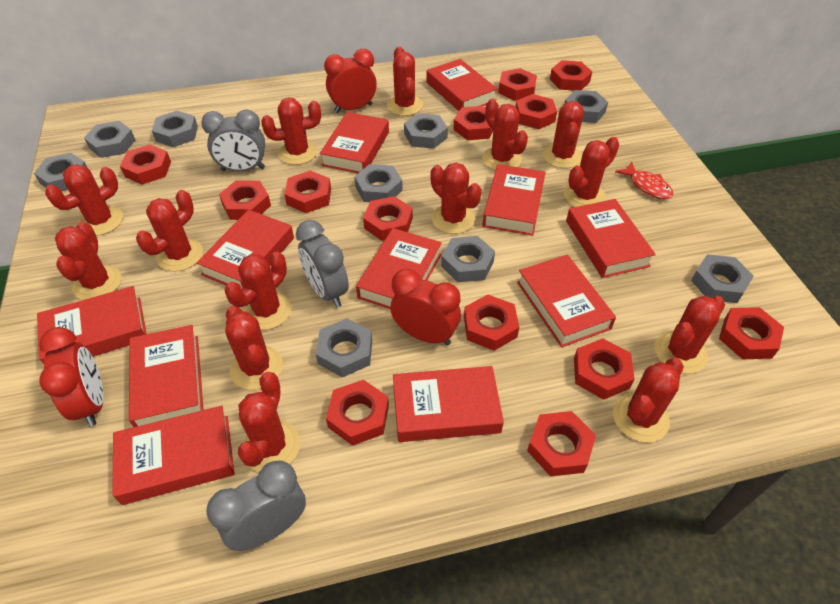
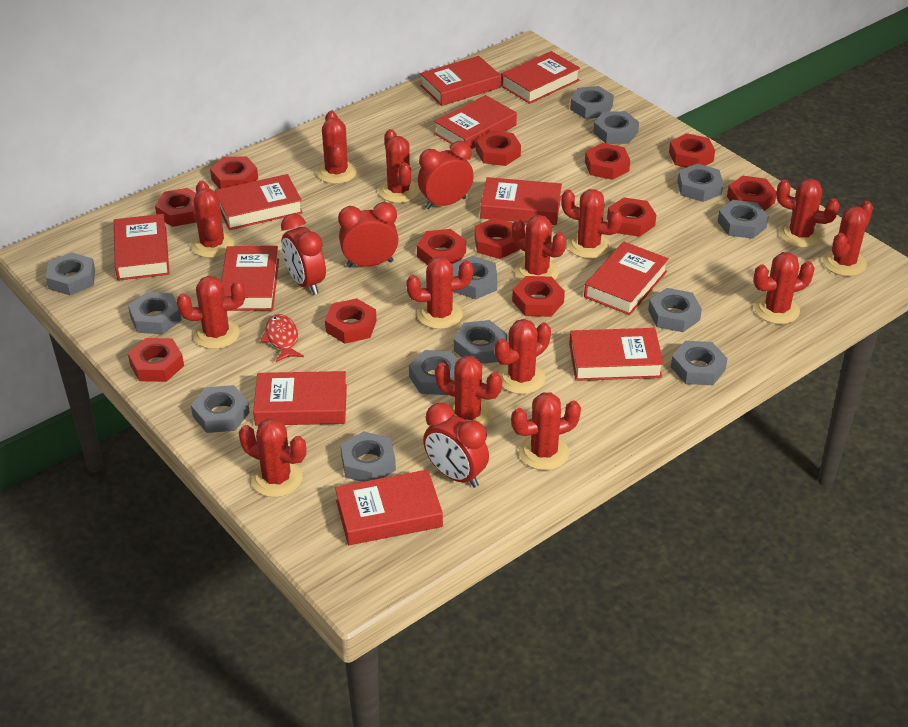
grey clock: 3 -> 0
grey nut: 9 -> 13
red clock: 3 -> 4
red nut: 13 -> 12

